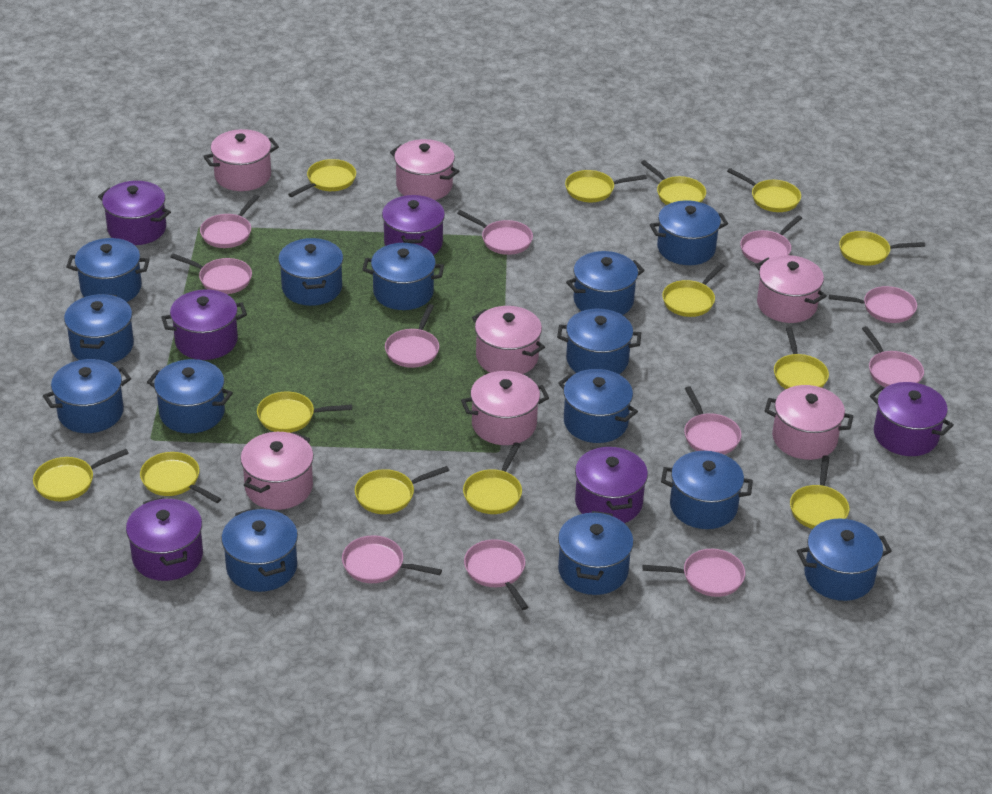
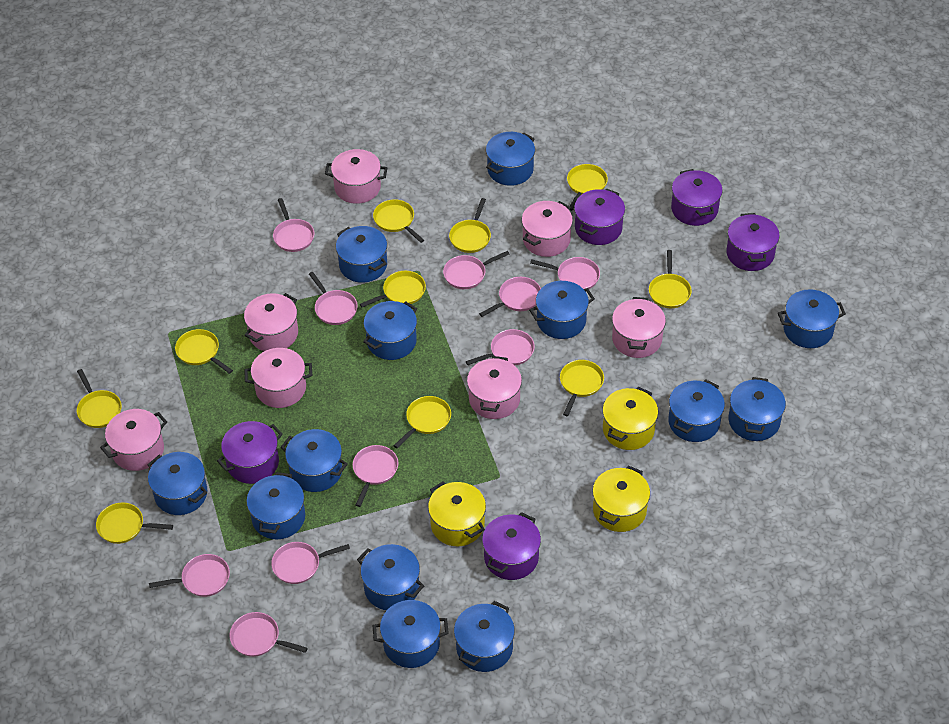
blue pot: 14 -> 13
pink pan: 11 -> 10
purple pot: 6 -> 5
yellow pan: 13 -> 10
yellow pot: 0 -> 3

